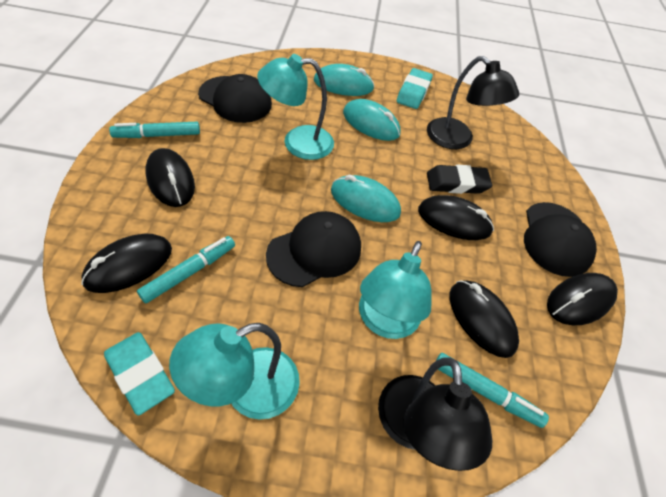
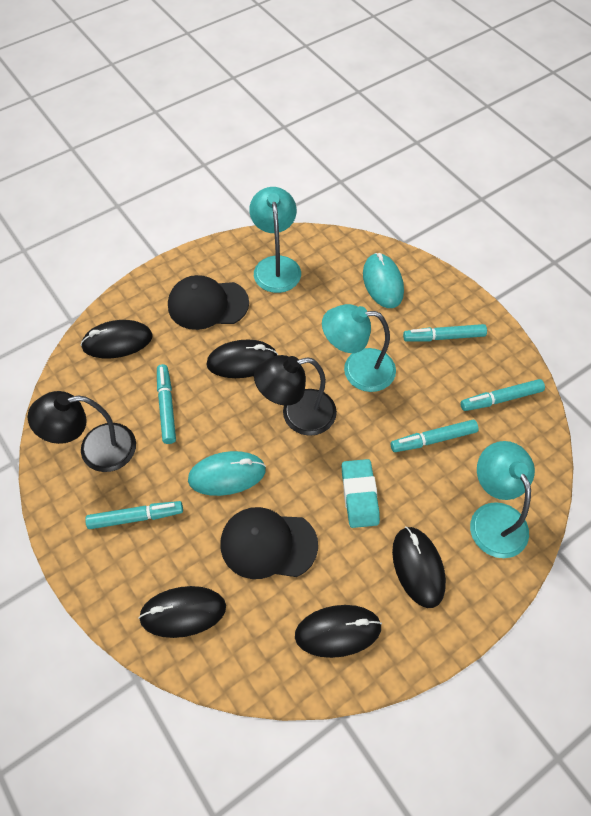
black cap: 3 -> 2
black eraser: 1 -> 0
turquoise eraser: 2 -> 1
turquoise marker: 3 -> 5
turquoise mouse: 3 -> 2

